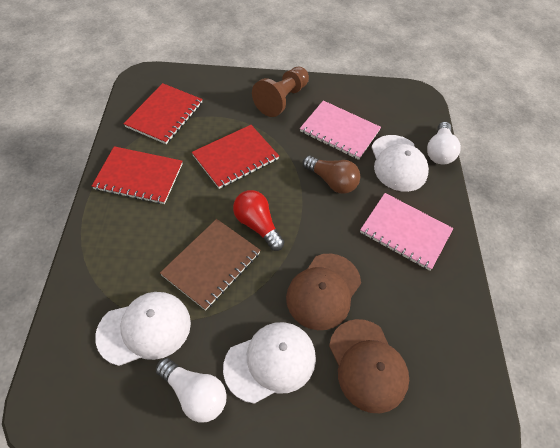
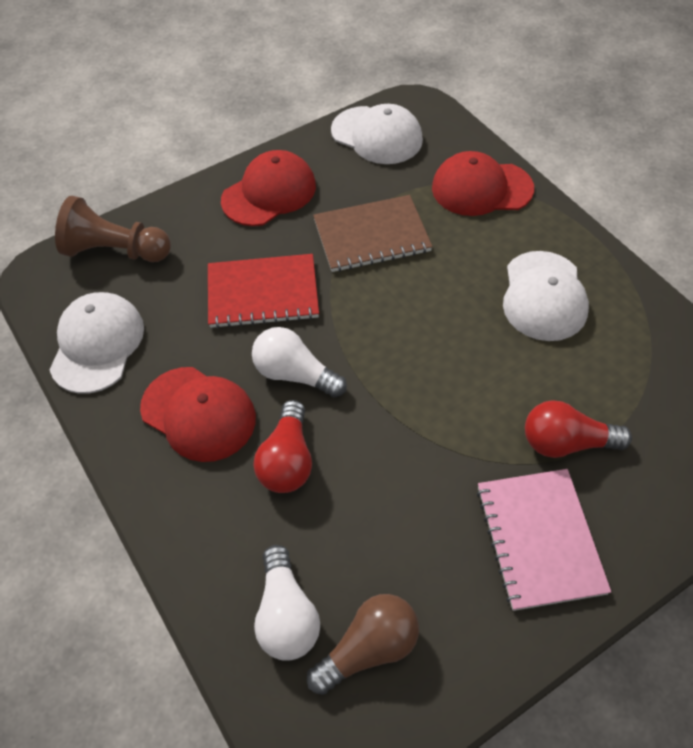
brown cap: 2 -> 0
pink notebook: 2 -> 1
red cap: 0 -> 3
red light bulb: 1 -> 2
red notebook: 3 -> 1

